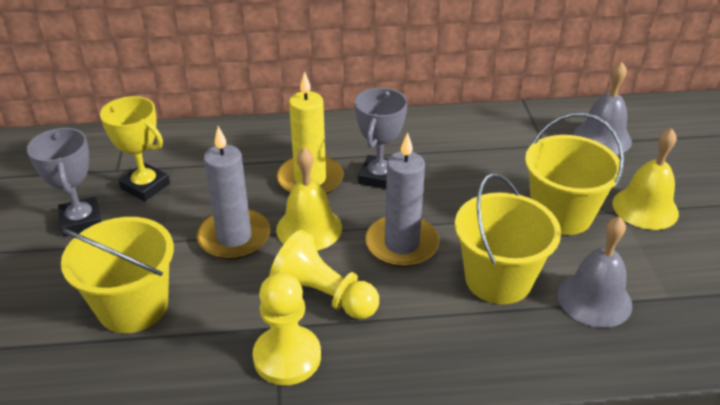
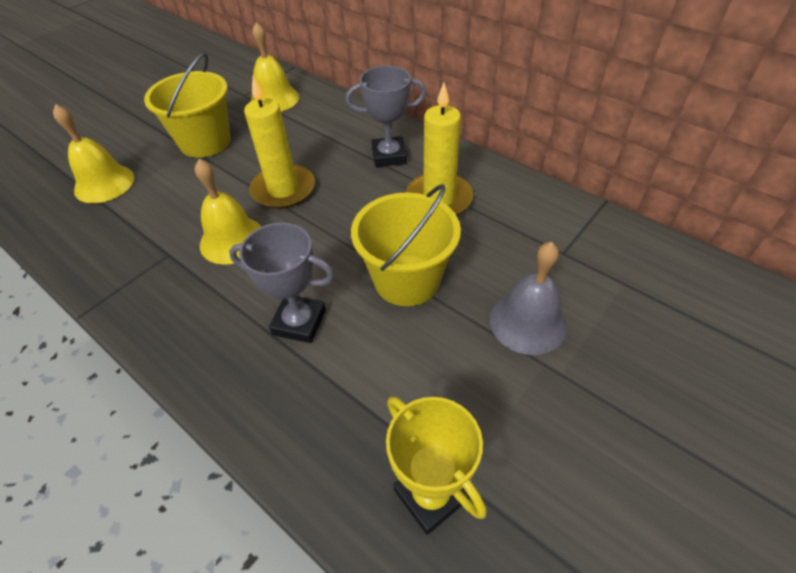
grey bell: 2 -> 1
grey candle: 2 -> 0
yellow bell: 2 -> 3
yellow bucket: 3 -> 2
yellow candle: 1 -> 2
yellow pawn: 2 -> 0

